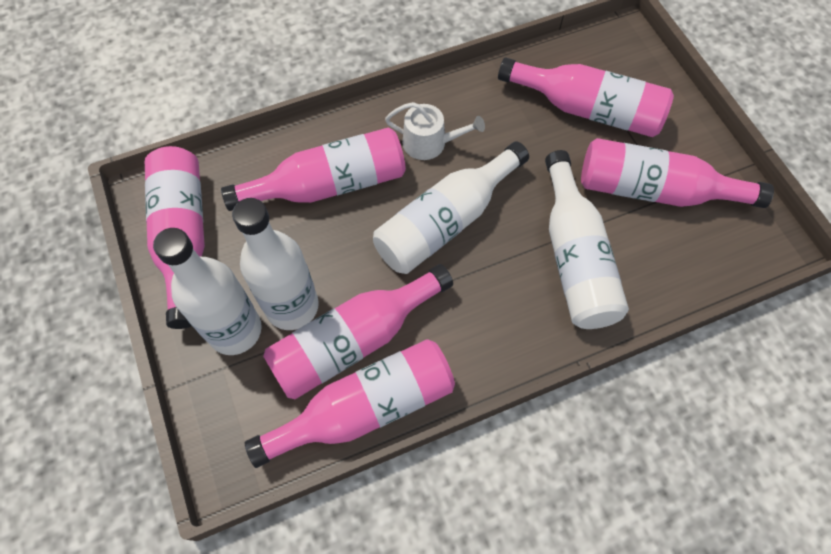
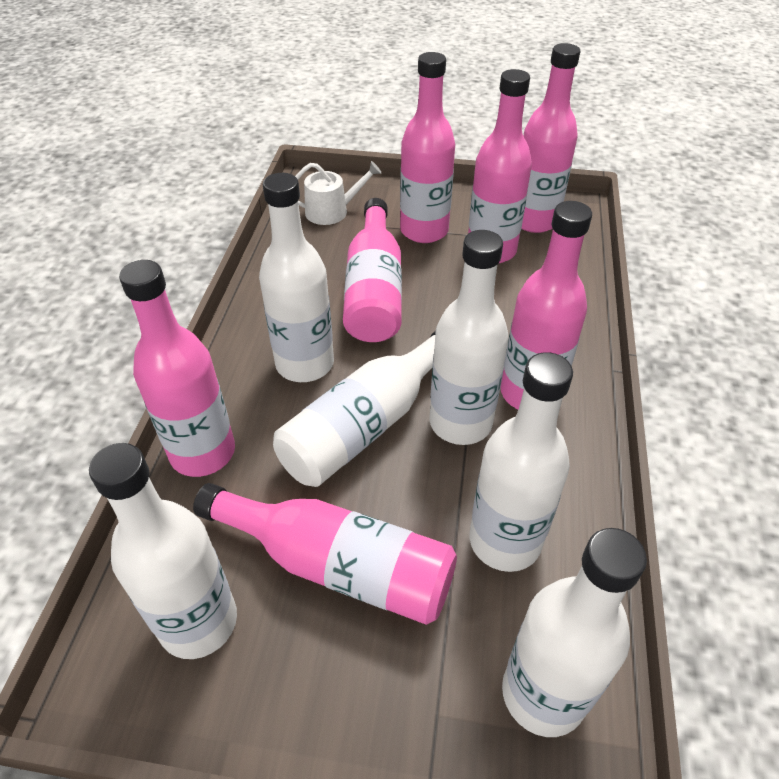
pink bottle: 6 -> 7
white bottle: 4 -> 6

